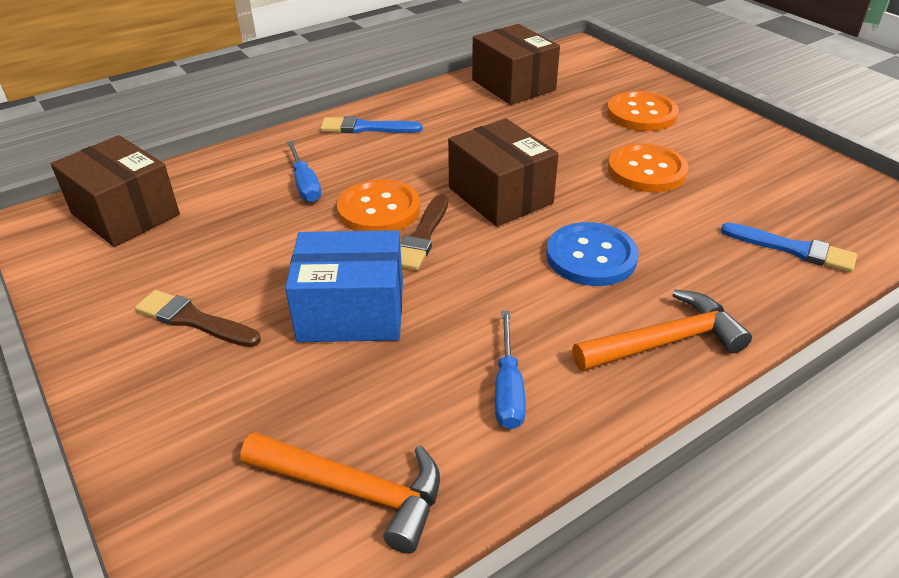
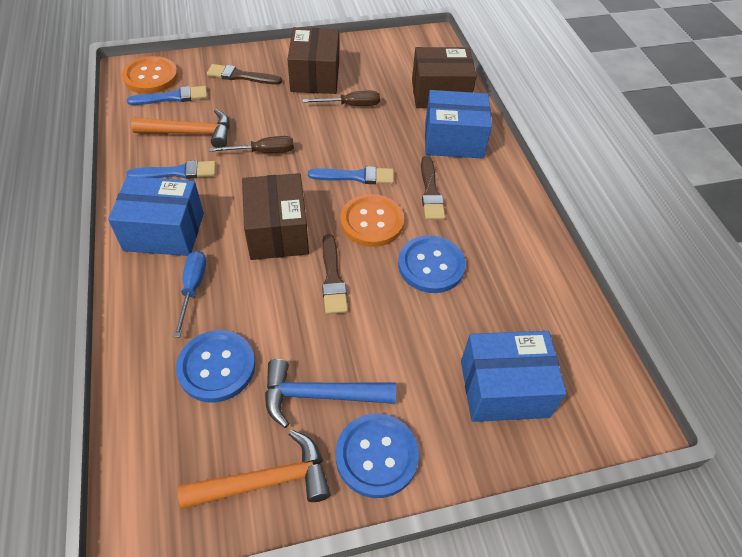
blue box: 1 -> 3
blue brush: 2 -> 3
blue button: 1 -> 3
blue hammer: 0 -> 1
blue screwdriver: 2 -> 1
brown brush: 2 -> 3
brown screwdriver: 0 -> 2
orange button: 3 -> 2

